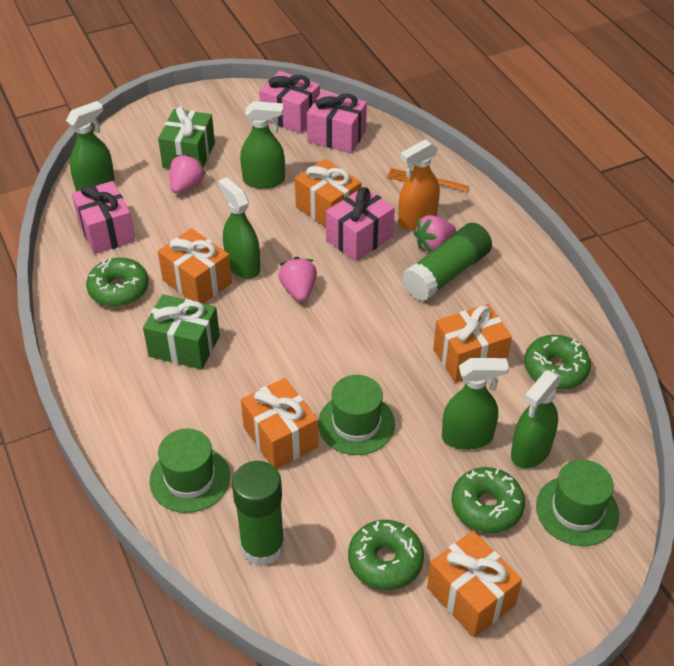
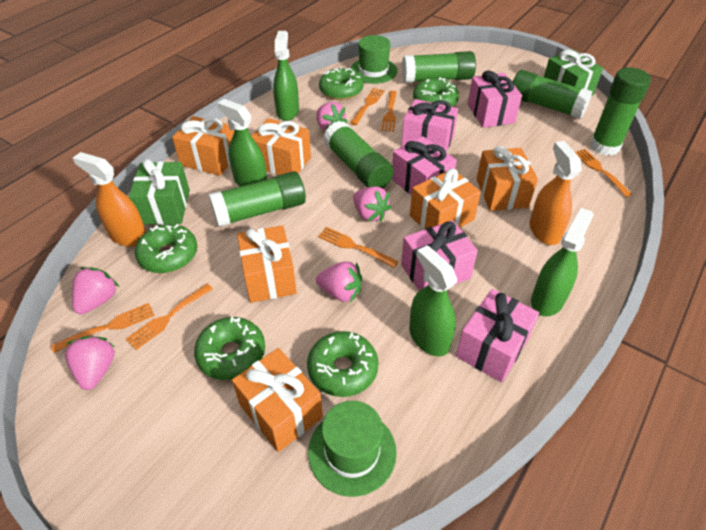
green donut: 4 -> 5
green glue stick: 2 -> 5
green hat: 3 -> 2
green spray bottle: 5 -> 4
orange fork: 1 -> 6
orange gift: 5 -> 6
orange spray bottle: 1 -> 2
pink gift: 4 -> 5
pink strawberry: 3 -> 5

